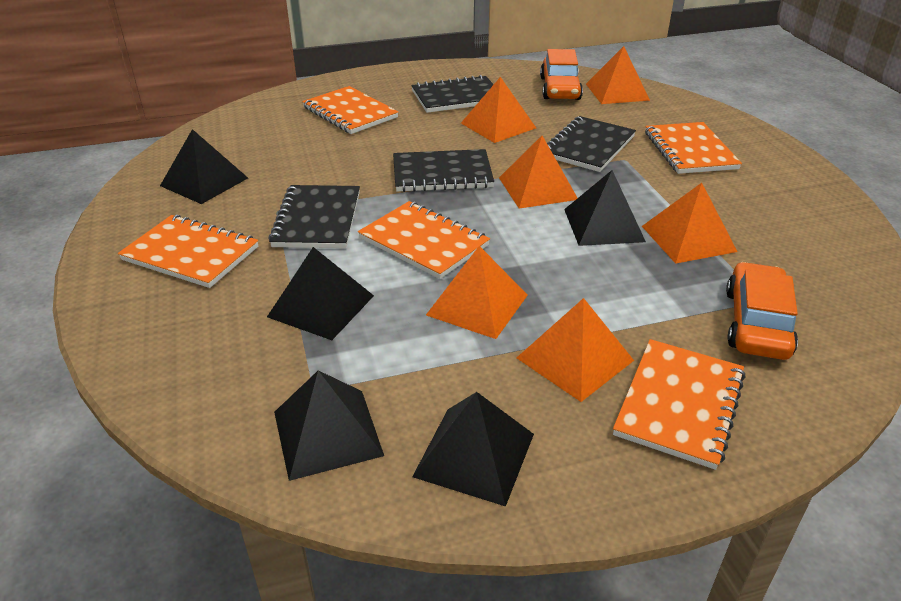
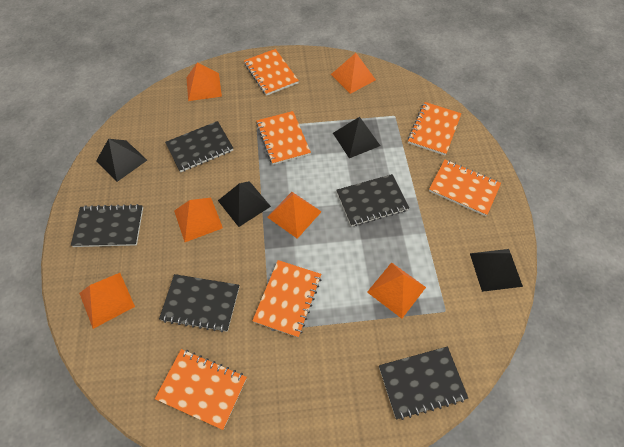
black notebook: 4 -> 5
black pyramid: 5 -> 4
orange car: 2 -> 0
orange notebook: 5 -> 6

